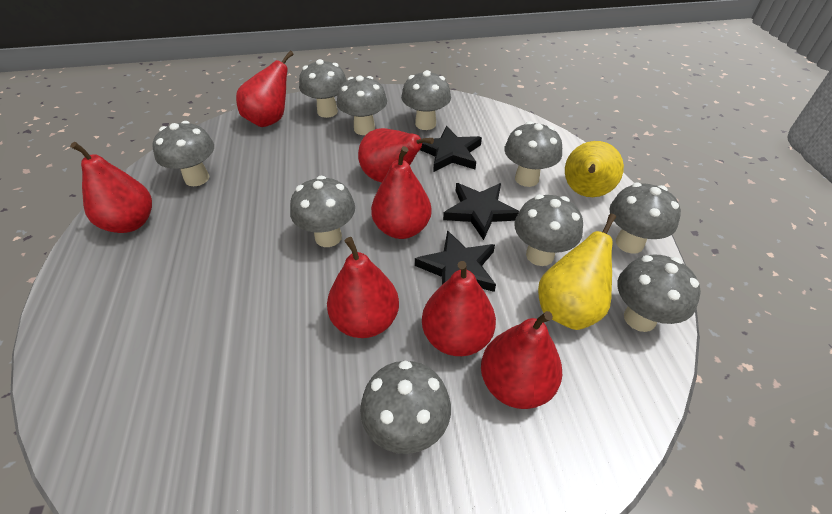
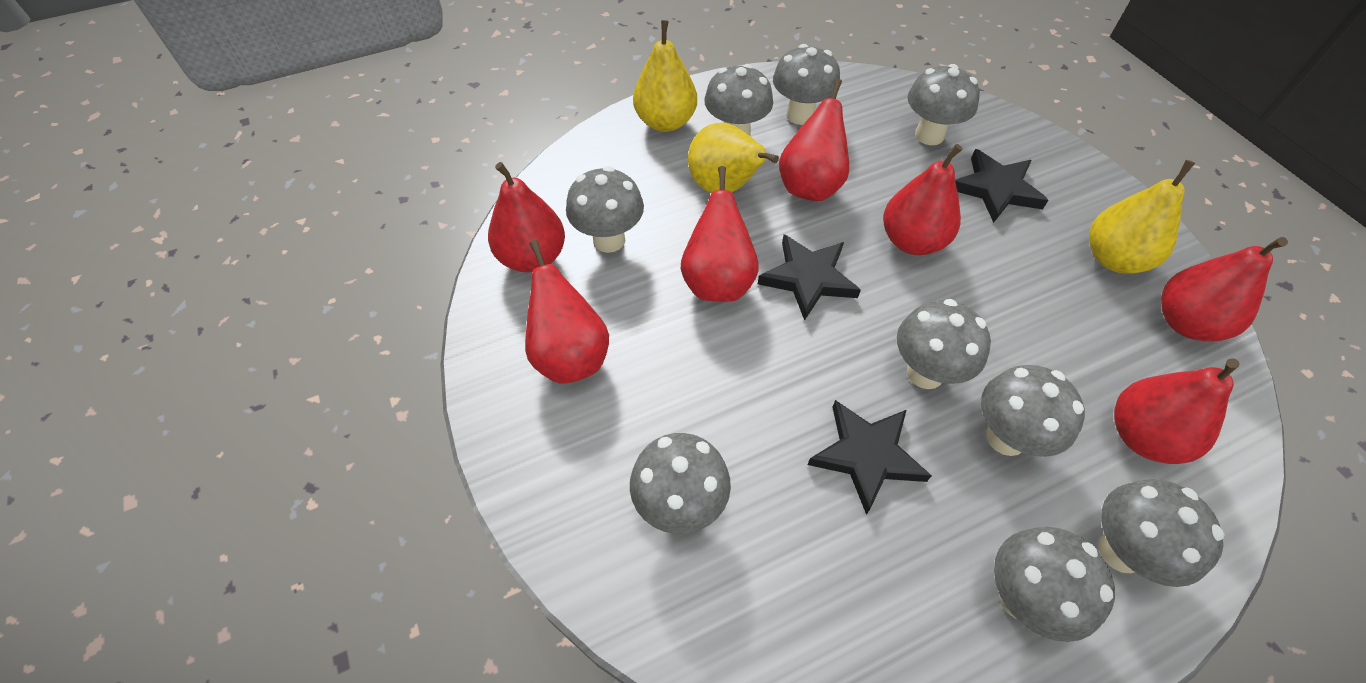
grey mushroom: 10 -> 9
yellow pear: 2 -> 3

